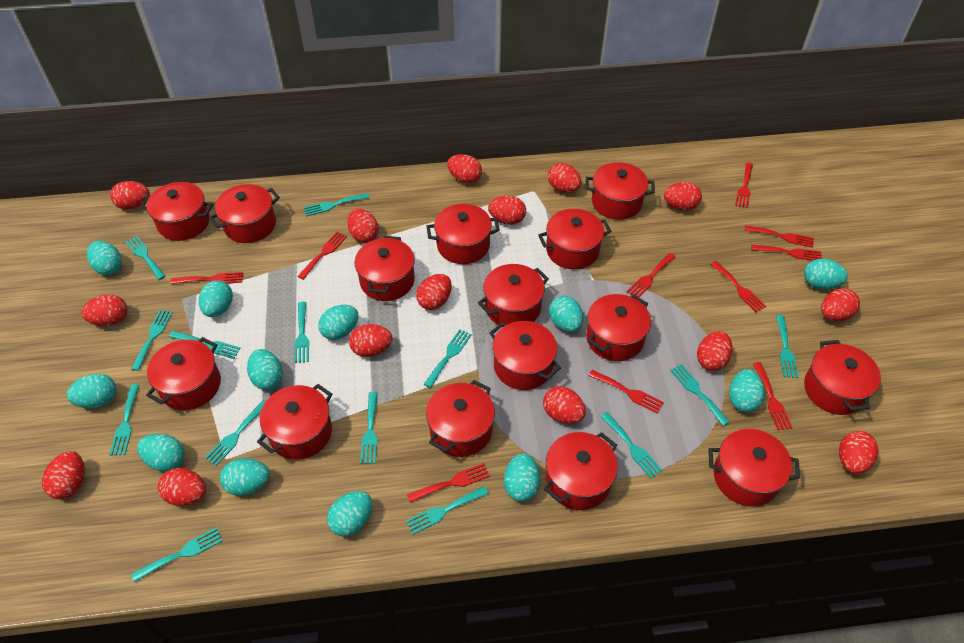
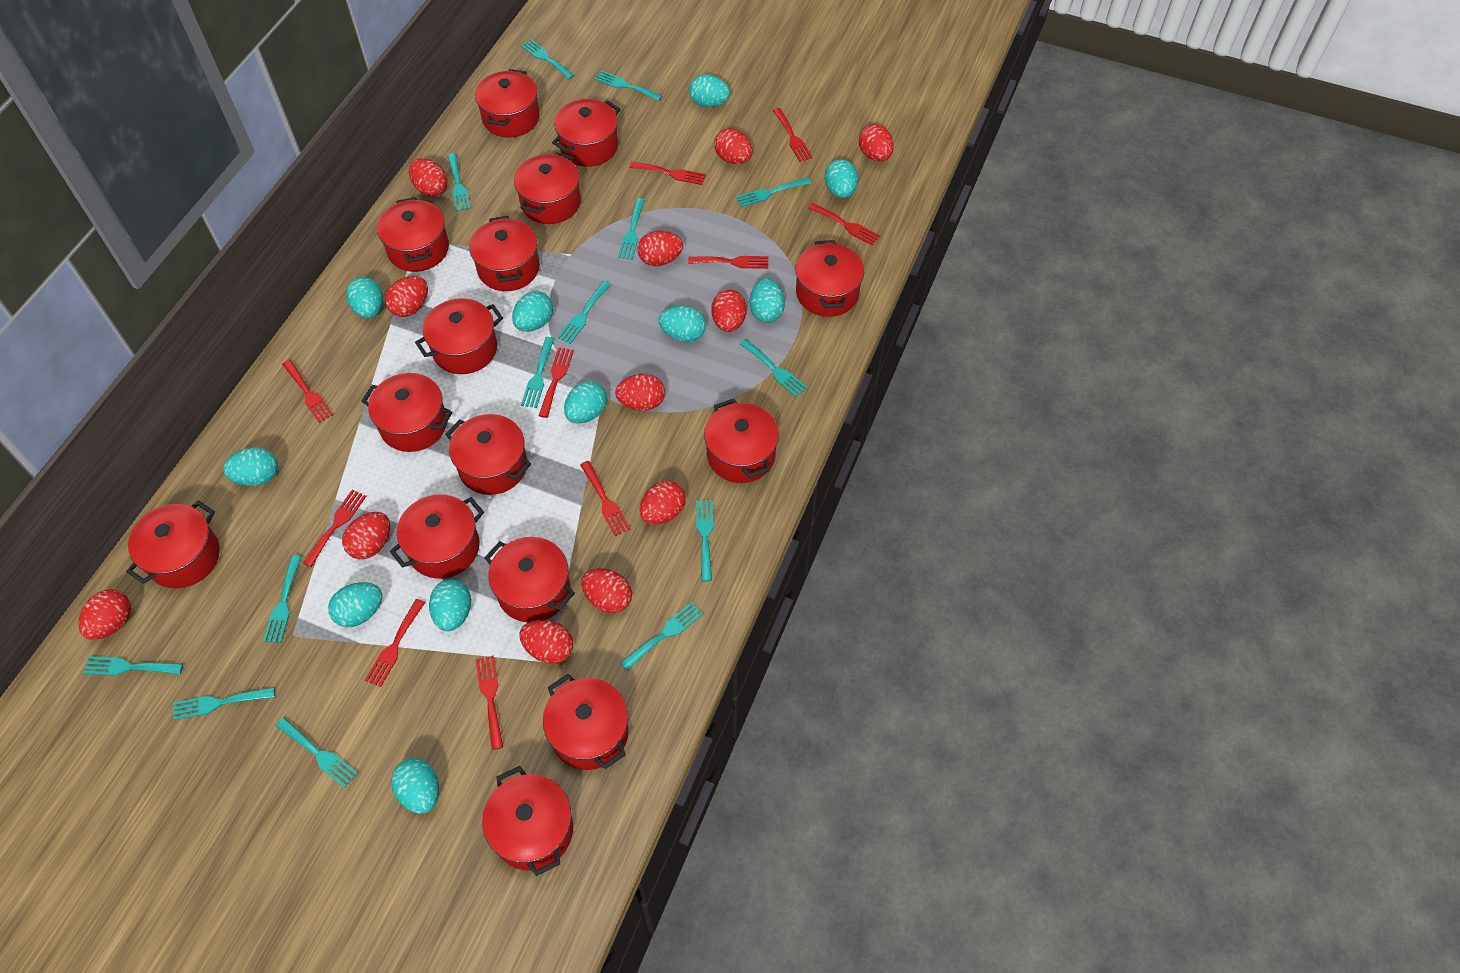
red egg: 15 -> 12
turquoise egg: 12 -> 11

